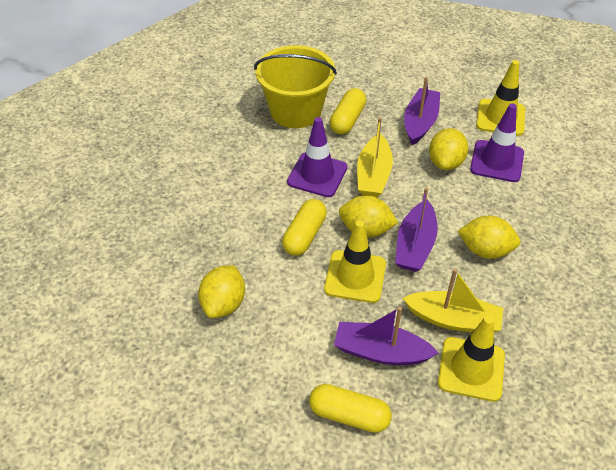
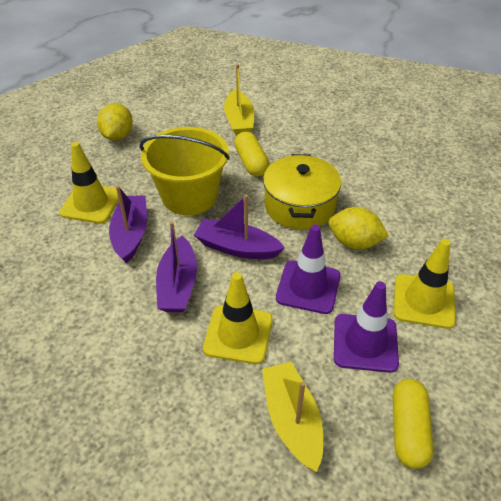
yellow capsule: 3 -> 2
yellow lemon: 4 -> 2
yellow pot: 0 -> 1

